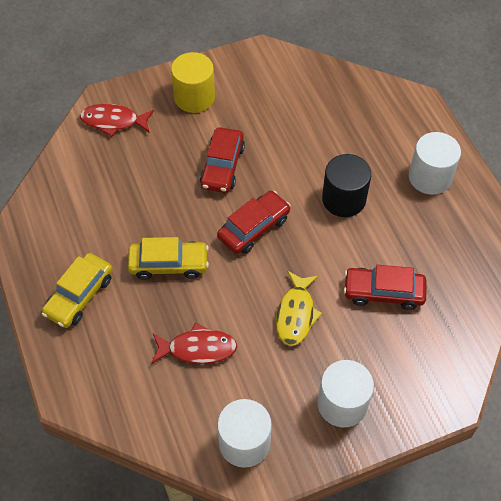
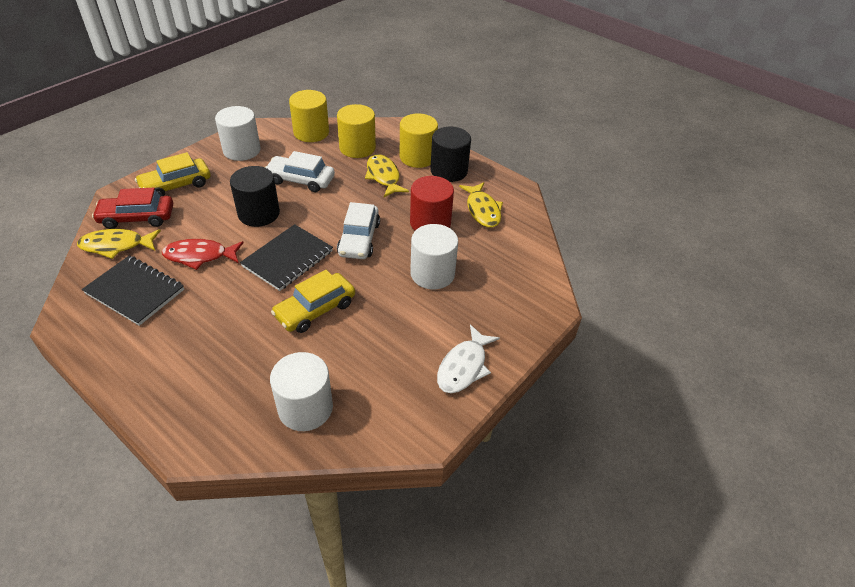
black cylinder: 1 -> 2
black notebook: 0 -> 2
red car: 3 -> 1
red cylinder: 0 -> 1
red fish: 2 -> 1
white car: 0 -> 2
white fish: 0 -> 1
yellow cylinder: 1 -> 3
yellow fish: 1 -> 3

